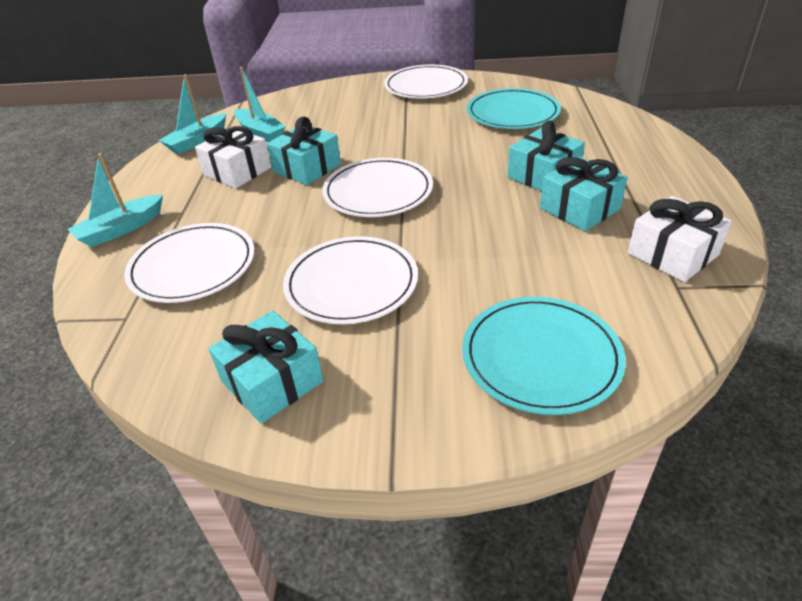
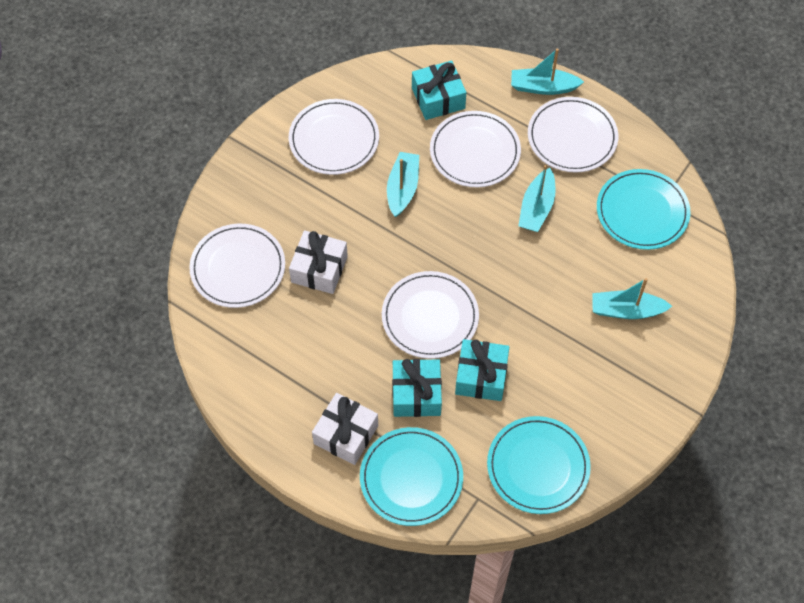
turquoise boat: 3 -> 4
turquoise gift: 4 -> 3
turquoise plate: 2 -> 3
white plate: 4 -> 5

